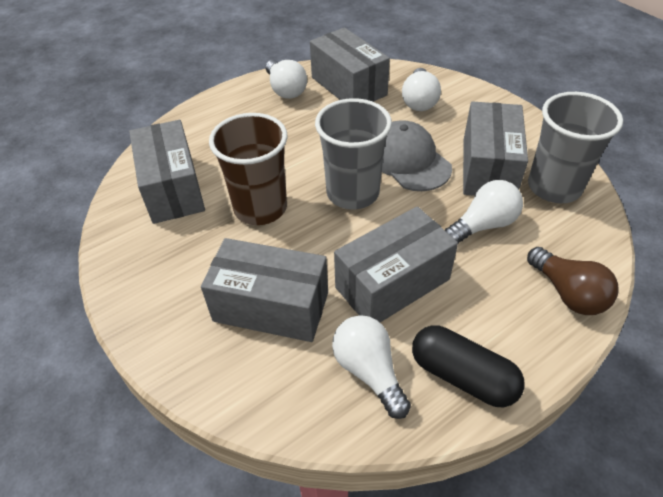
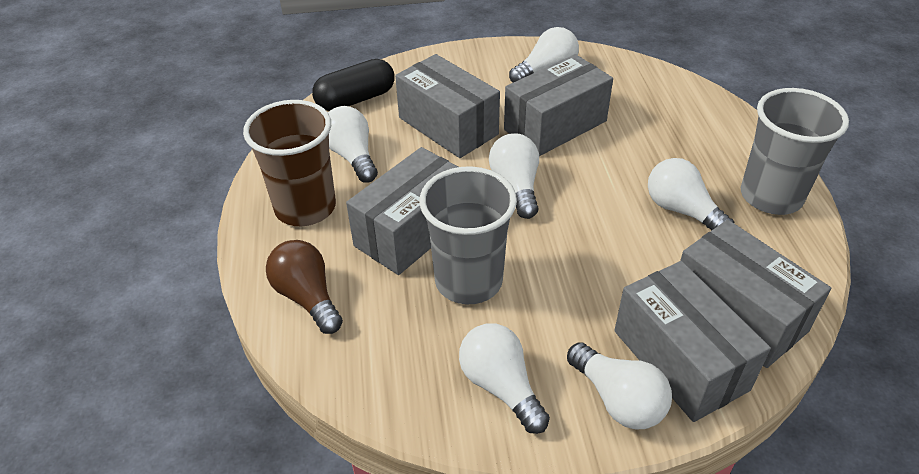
grey cap: 1 -> 0
white light bulb: 4 -> 6

